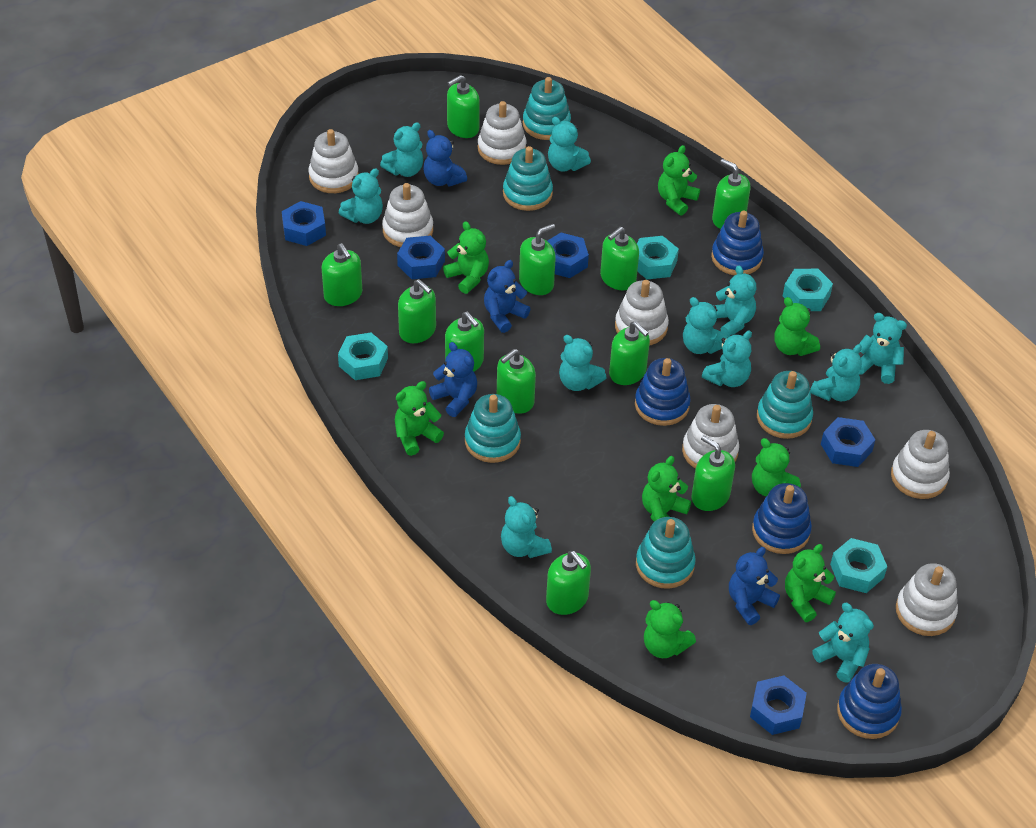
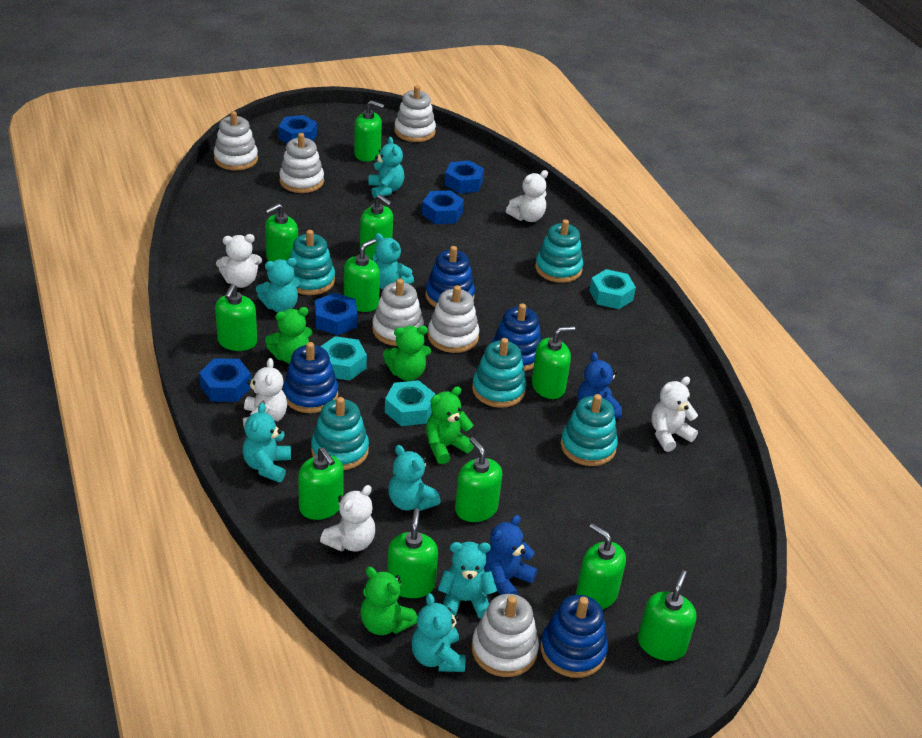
blue teddy bear: 4 -> 2
green teddy bear: 8 -> 4
turquoise nut: 4 -> 3
turquoise teddy bear: 11 -> 7
white stacking toy: 7 -> 6
white teddy bear: 0 -> 5

